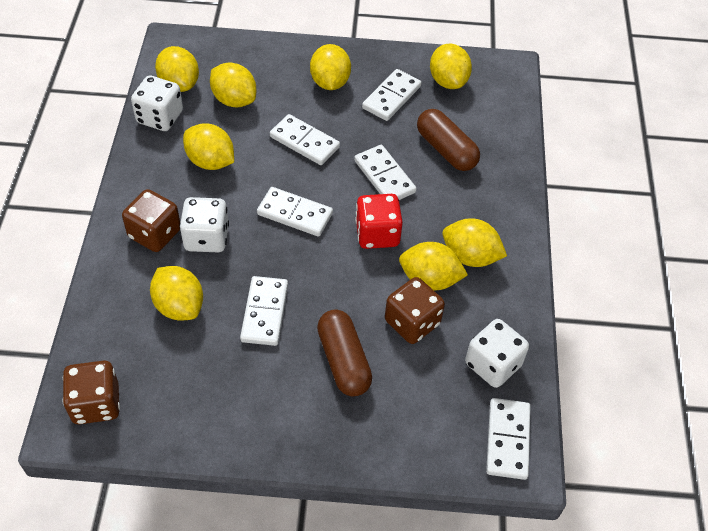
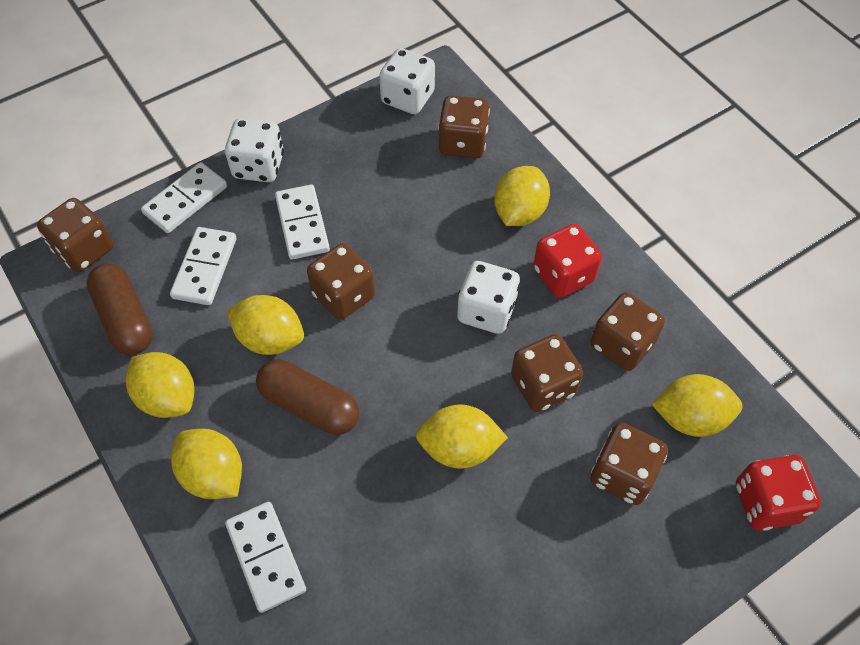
brown dice: 3 -> 6
red dice: 1 -> 2
white domino: 6 -> 4
yellow lemon: 8 -> 6

